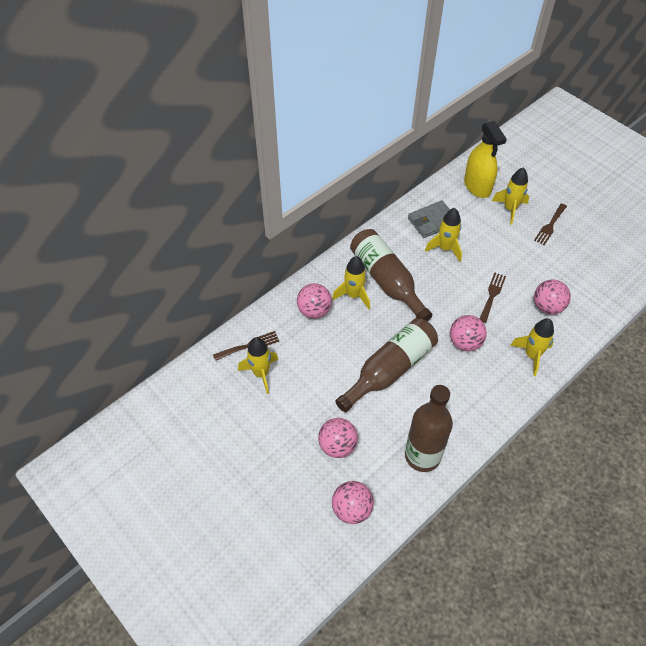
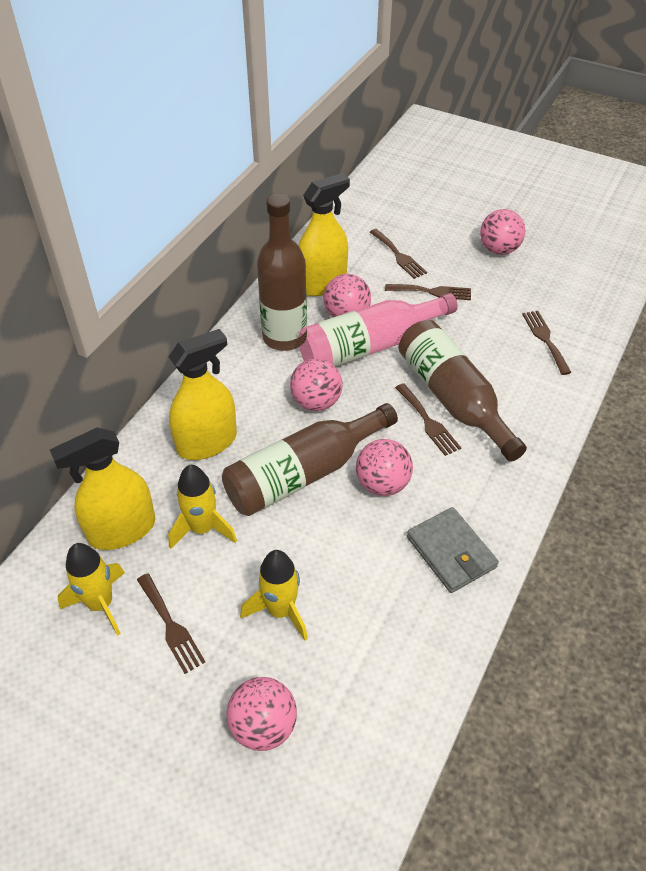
brown fork: 3 -> 5
pink bottle: 0 -> 1
yellow rocket: 5 -> 3
yellow spray bottle: 1 -> 3

